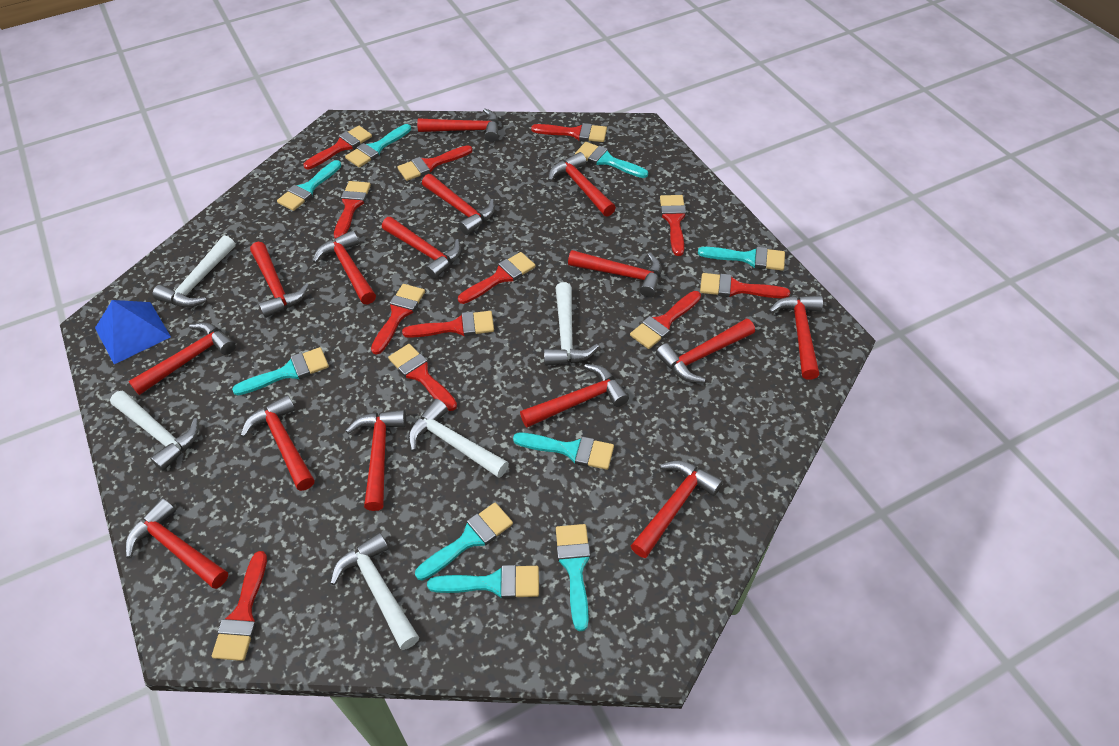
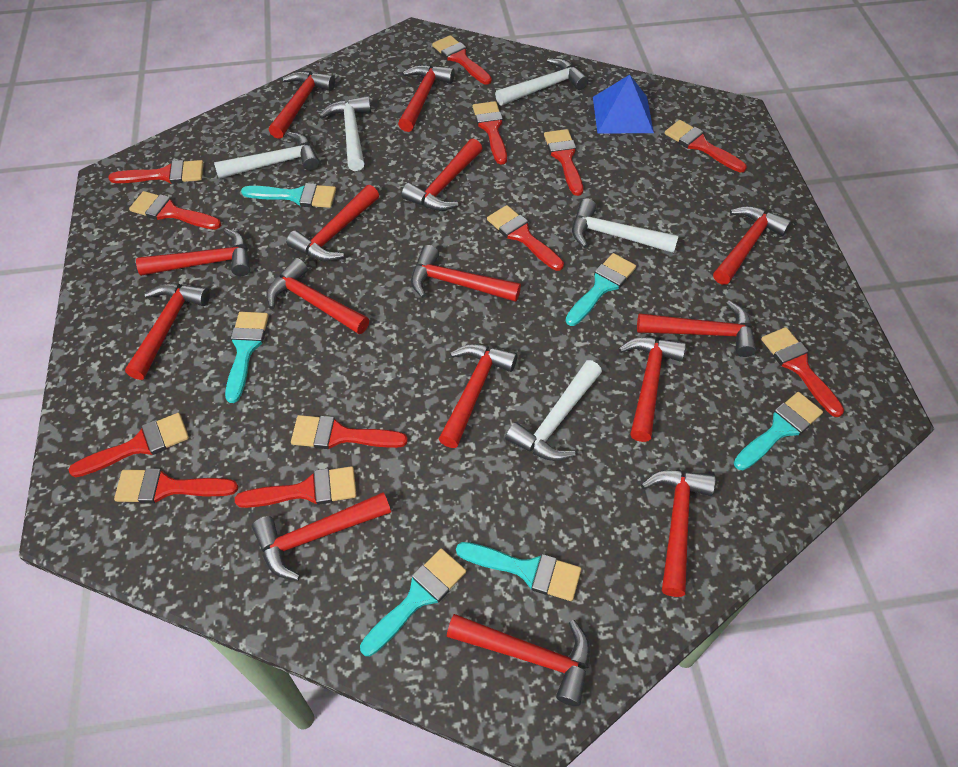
turquoise brush: 9 -> 6

